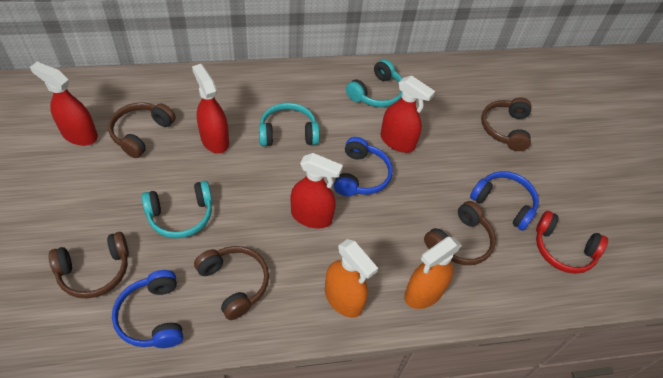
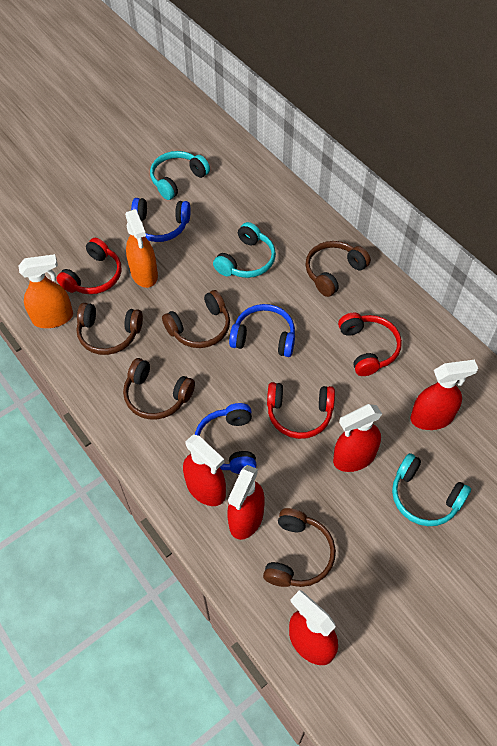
red headphones: 1 -> 3
red spray bottle: 4 -> 5

